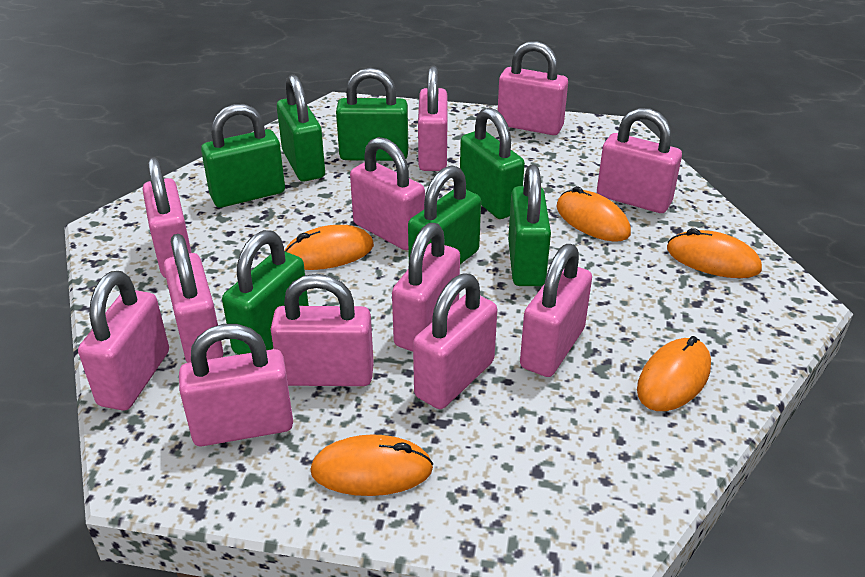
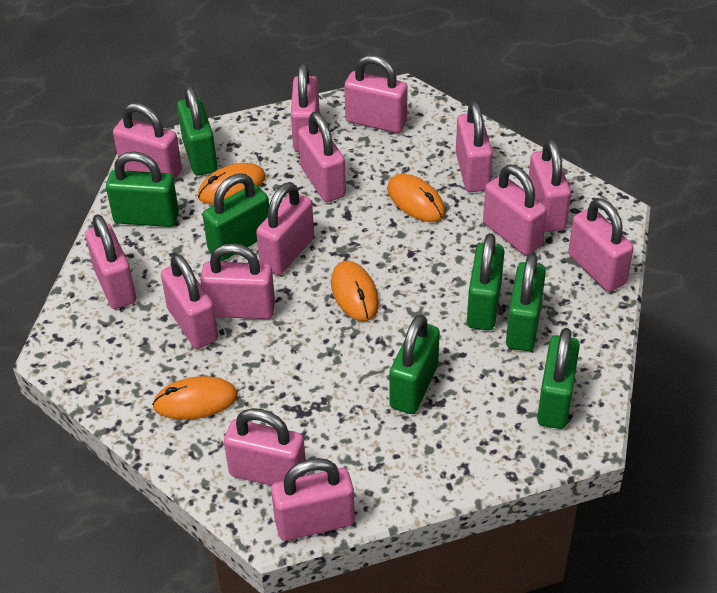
orange mouse: 5 -> 4
pink padlock: 12 -> 14

